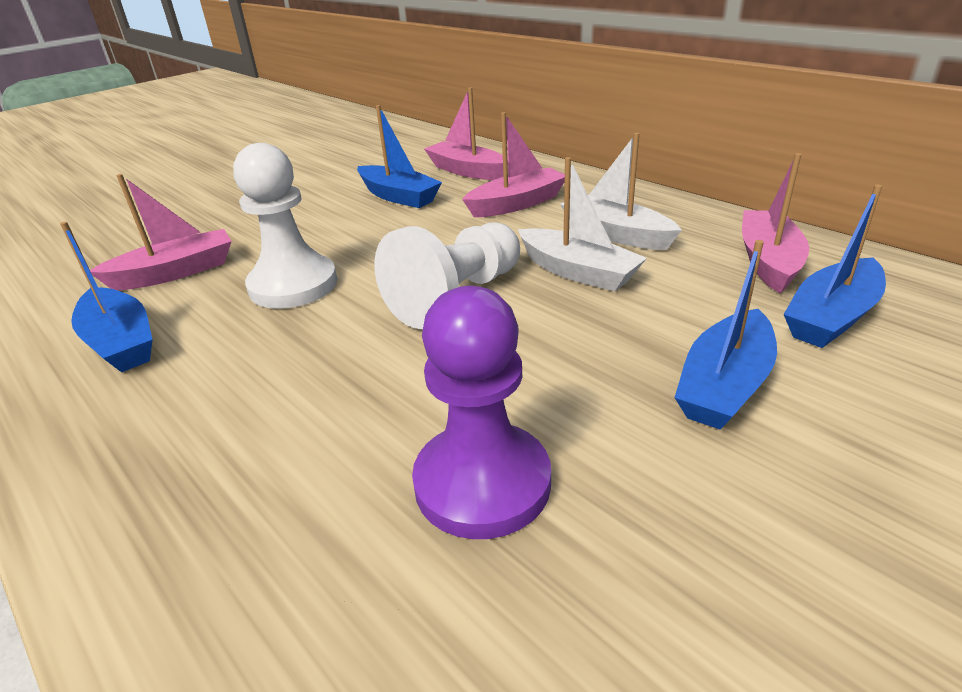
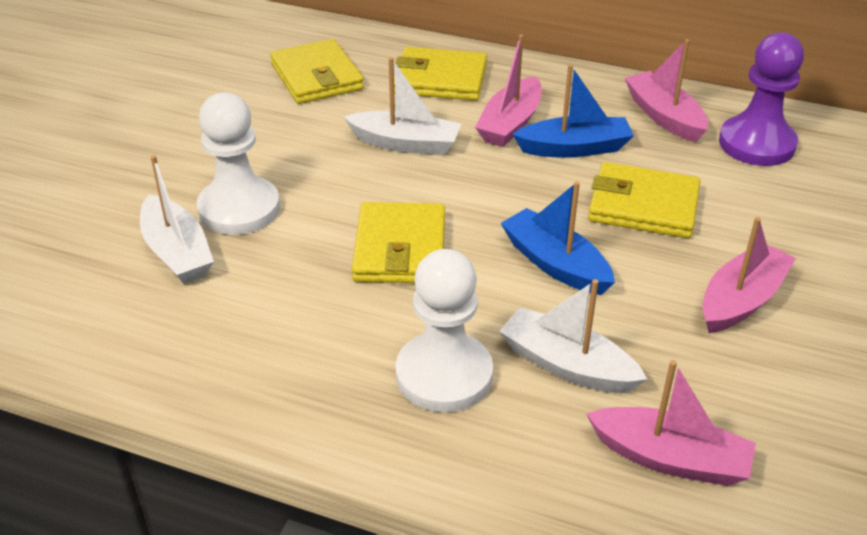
blue boat: 4 -> 2
white boat: 2 -> 3
yellow wallet: 0 -> 4

